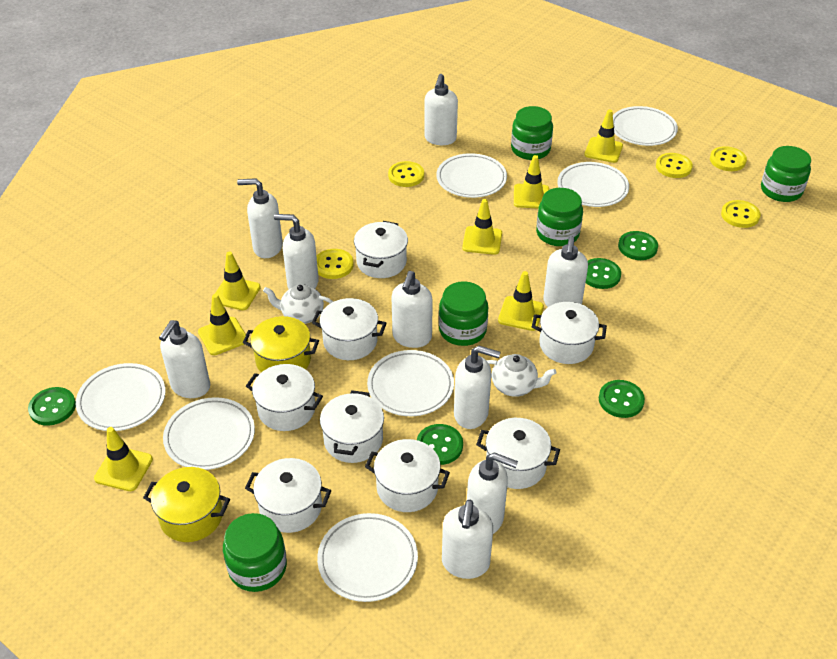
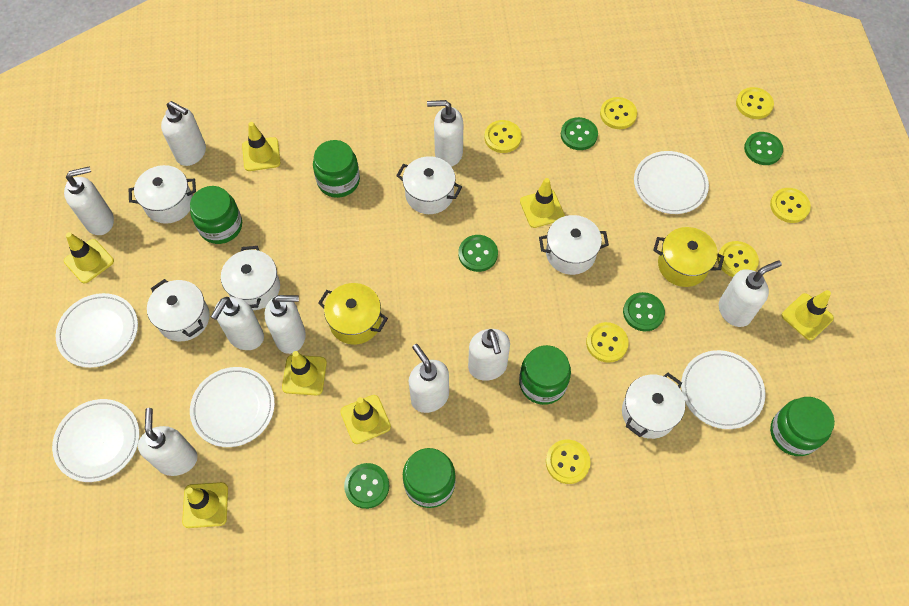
white plate: 7 -> 5
white pot: 8 -> 6
white teapot: 2 -> 0
yellow button: 5 -> 7

